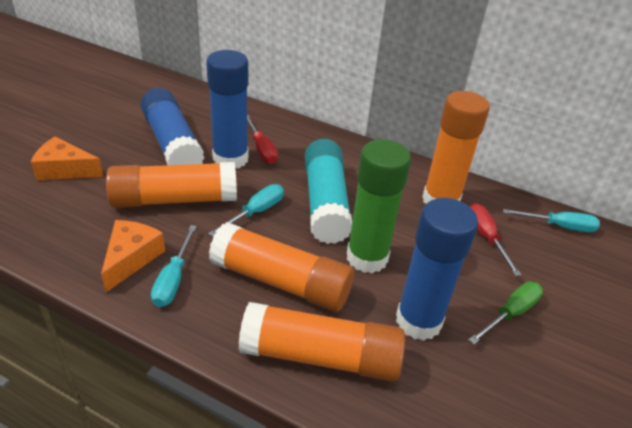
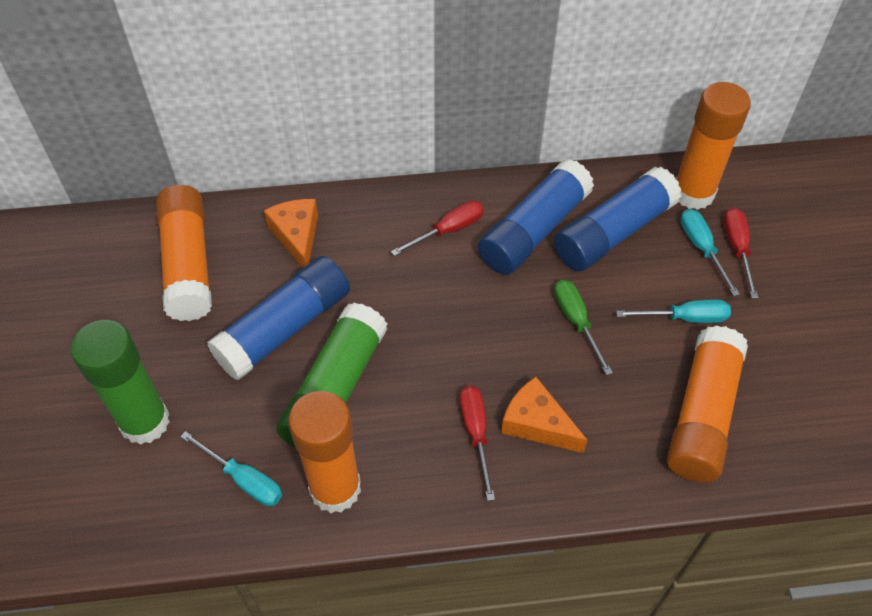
green glue stick: 1 -> 2
red screwdriver: 2 -> 3
turquoise glue stick: 1 -> 0

